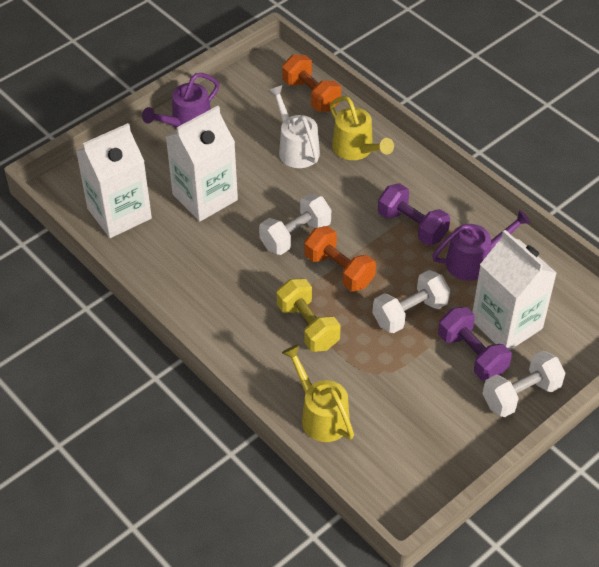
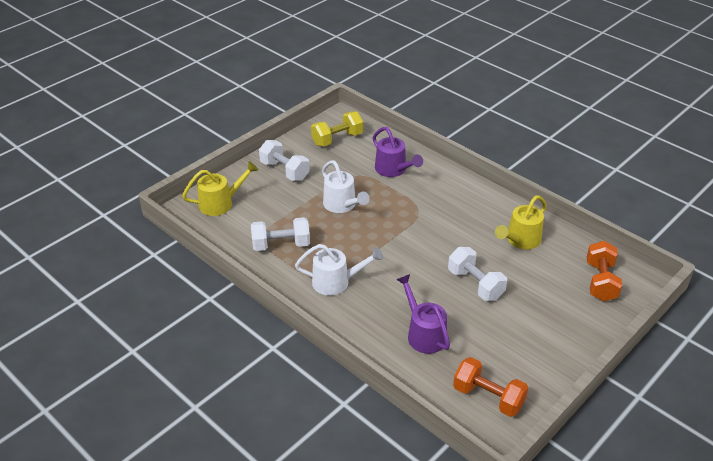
purple dumbbell: 2 -> 0
white carton: 3 -> 0
white watering can: 1 -> 2

